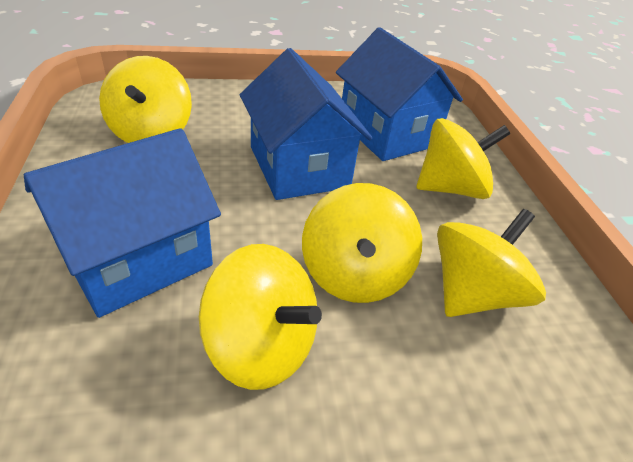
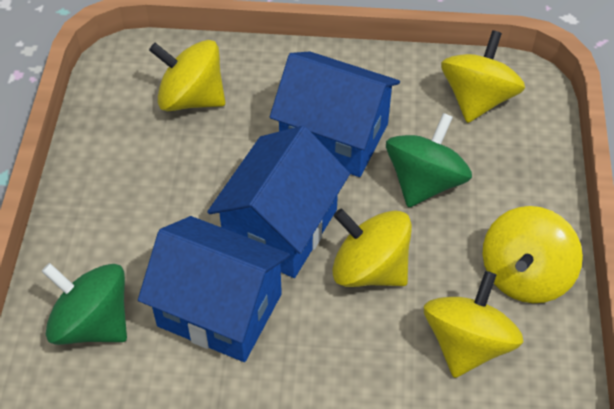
green spinning top: 0 -> 2

